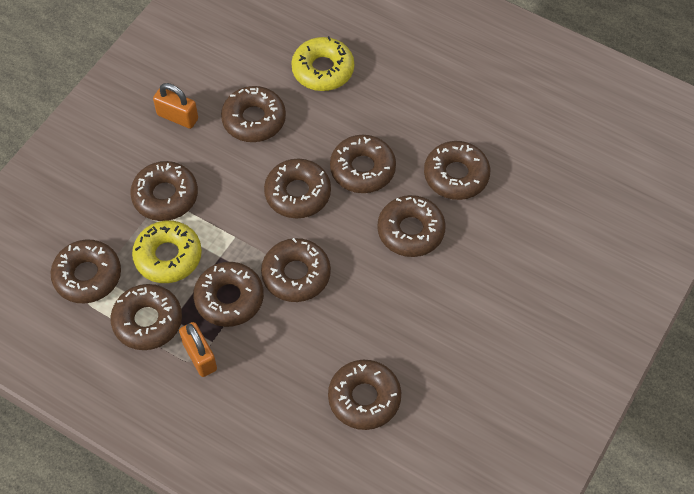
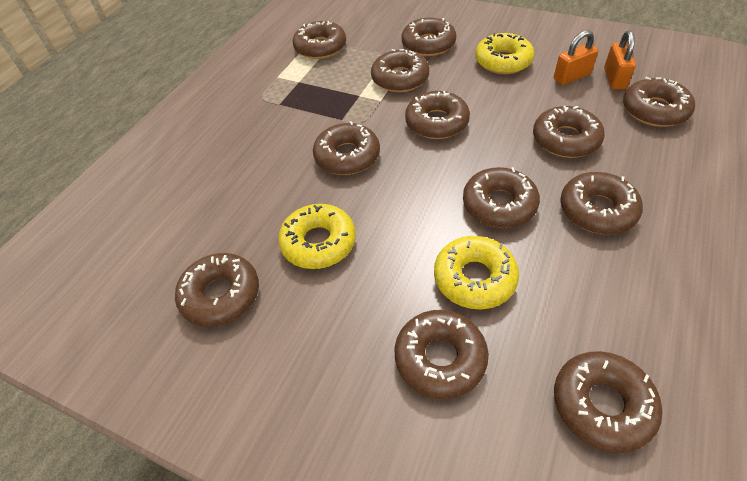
brown donut: 11 -> 12
yellow donut: 2 -> 3

